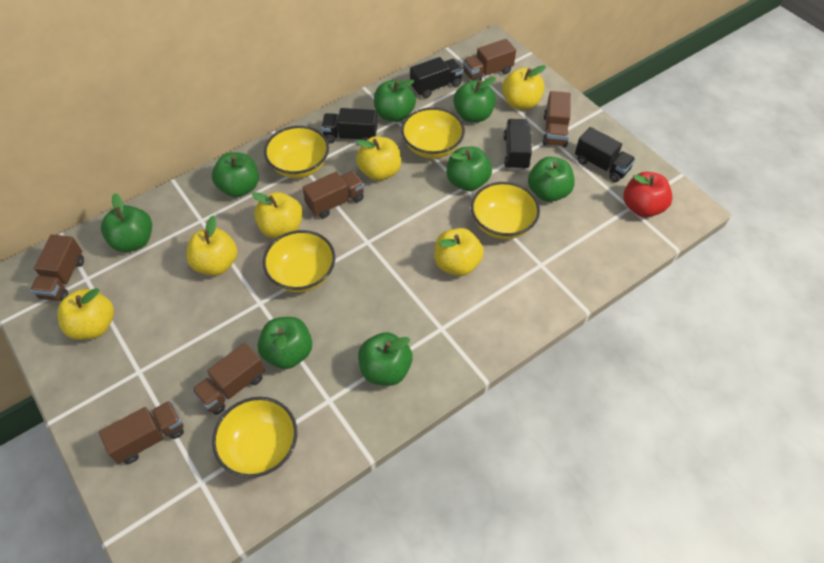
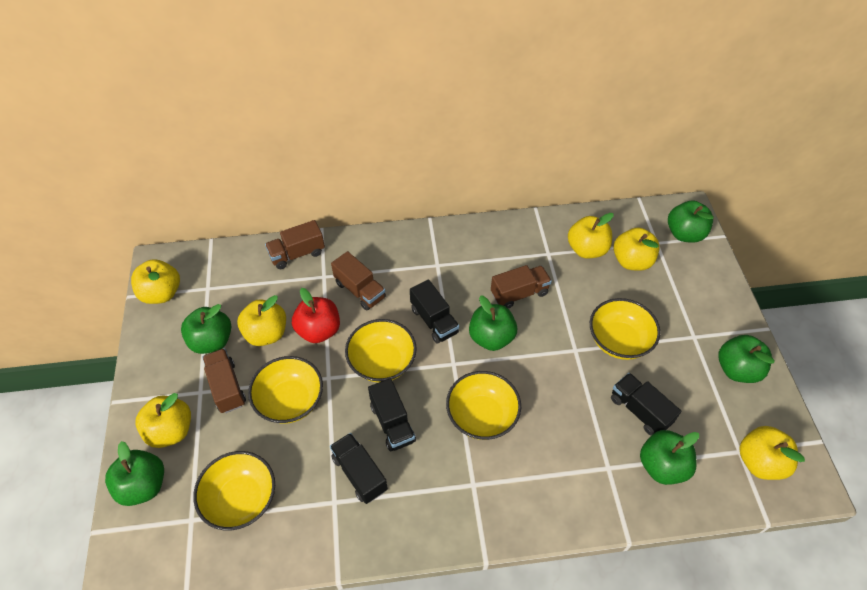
brown truck: 6 -> 4
green apple: 8 -> 6

